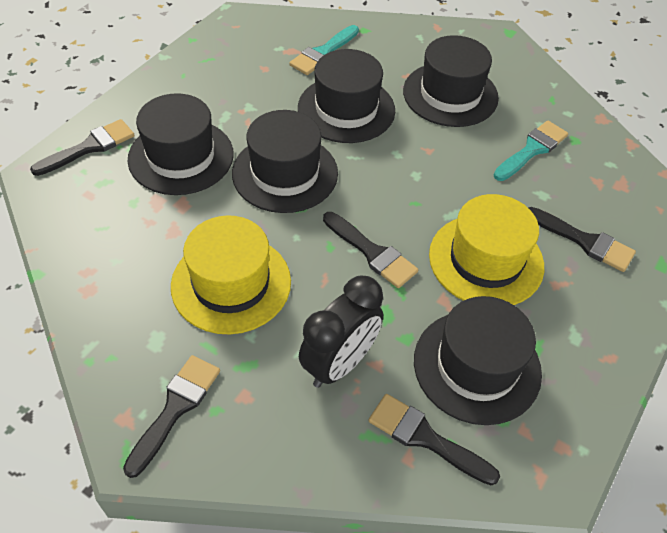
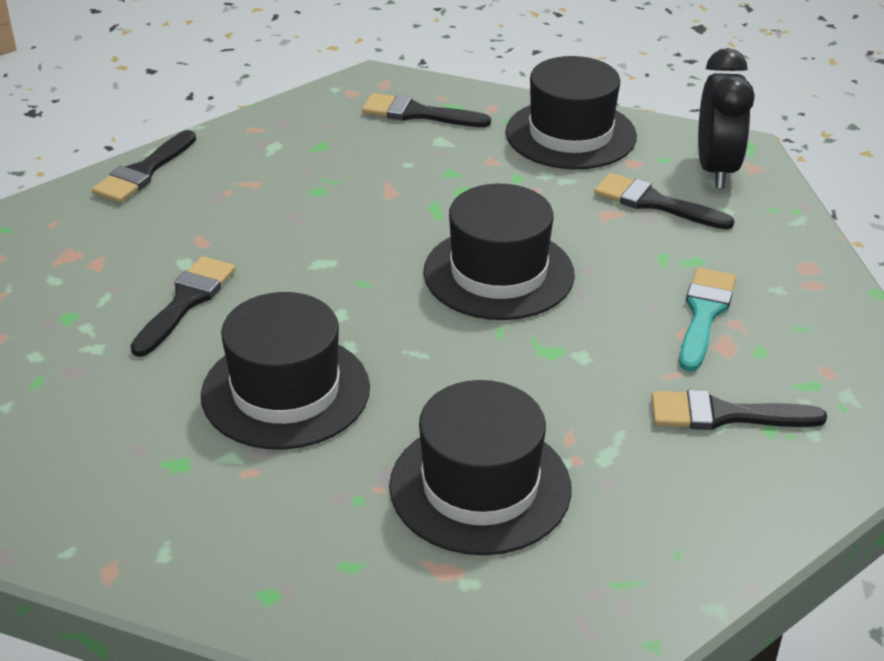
black hat: 5 -> 4
turquoise brush: 2 -> 1
yellow hat: 2 -> 0

